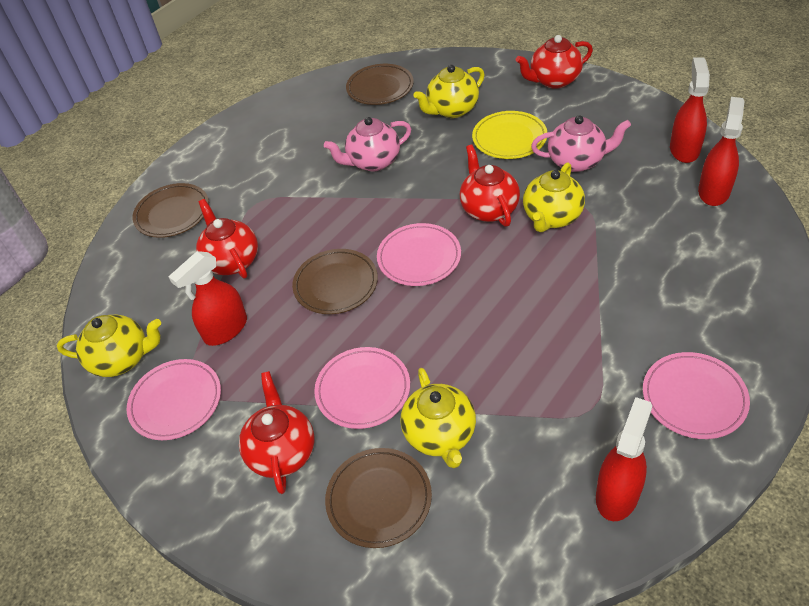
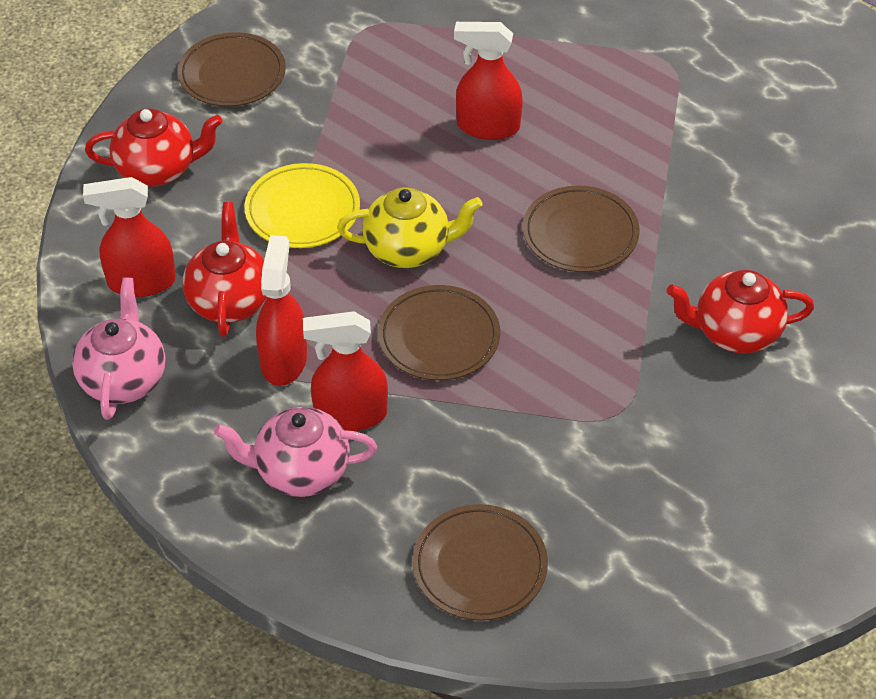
pink plate: 4 -> 0
red teapot: 4 -> 3
yellow teapot: 4 -> 1

